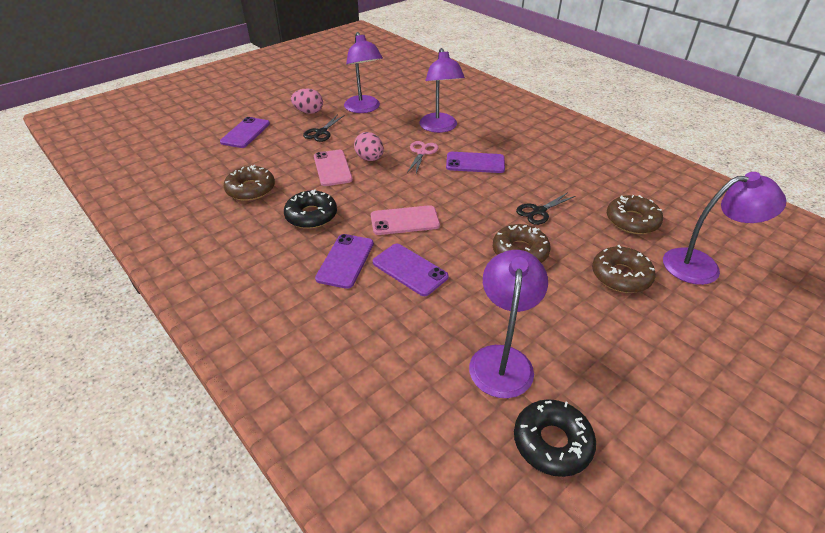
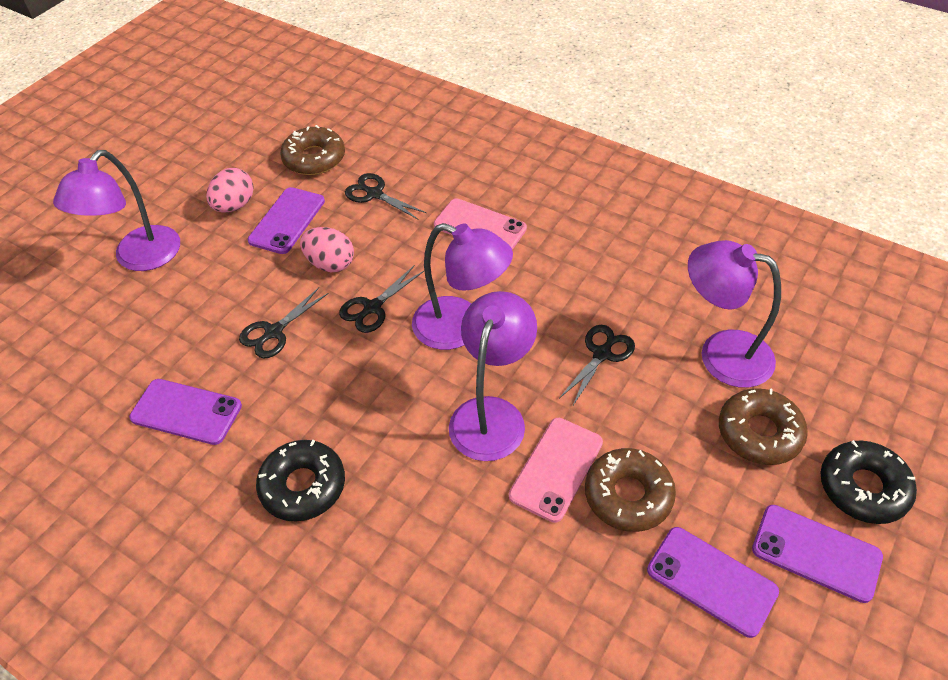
black scissors: 2 -> 4
brown donut: 4 -> 3
pink scissors: 1 -> 0

